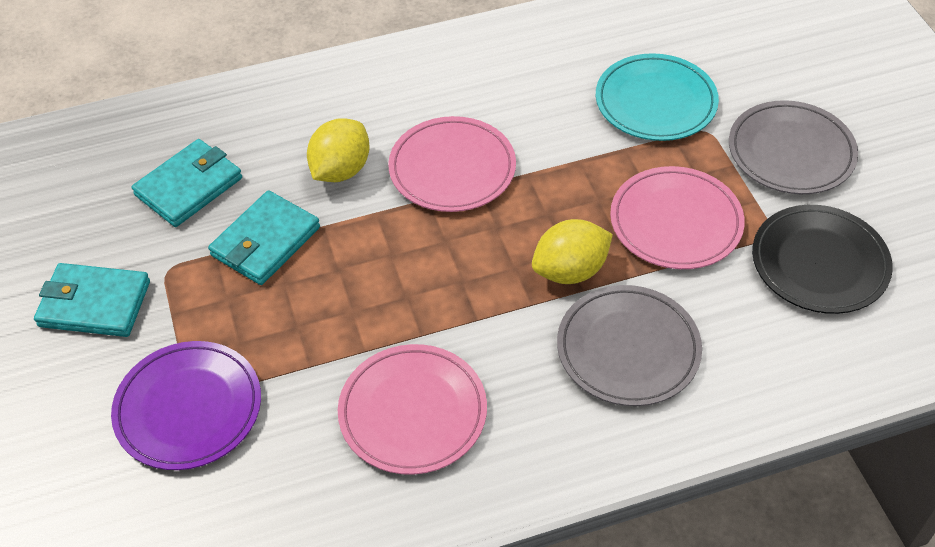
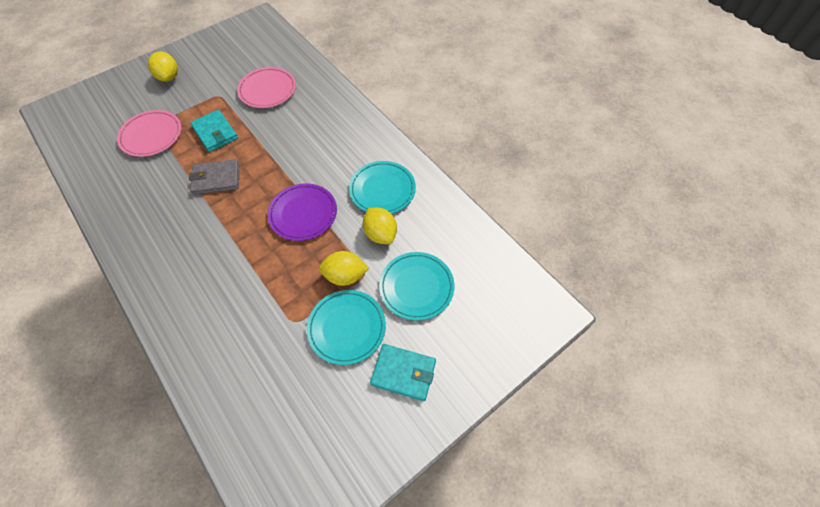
black plate: 1 -> 0
grey plate: 2 -> 0
grey wallet: 0 -> 1
pink plate: 3 -> 2
turquoise plate: 1 -> 3
turquoise wallet: 3 -> 2
yellow lemon: 2 -> 3

